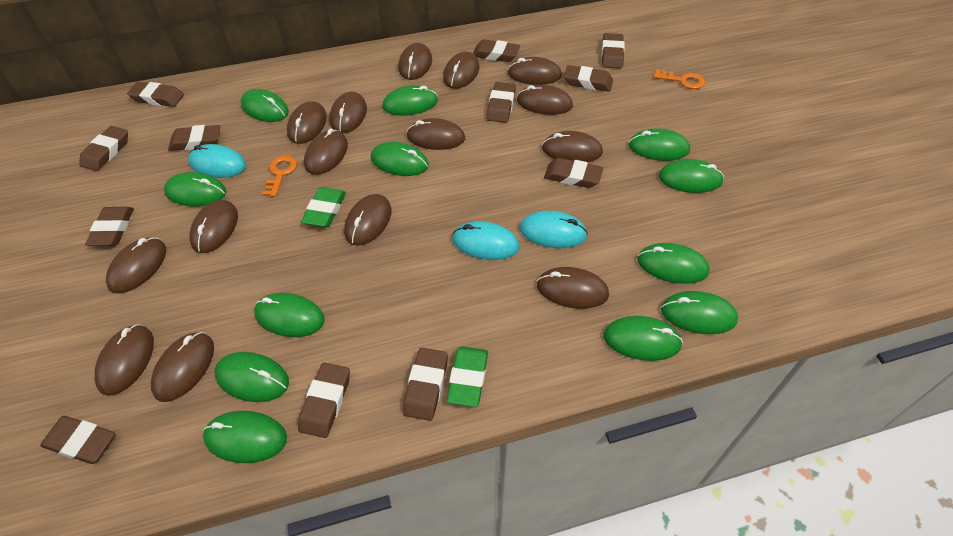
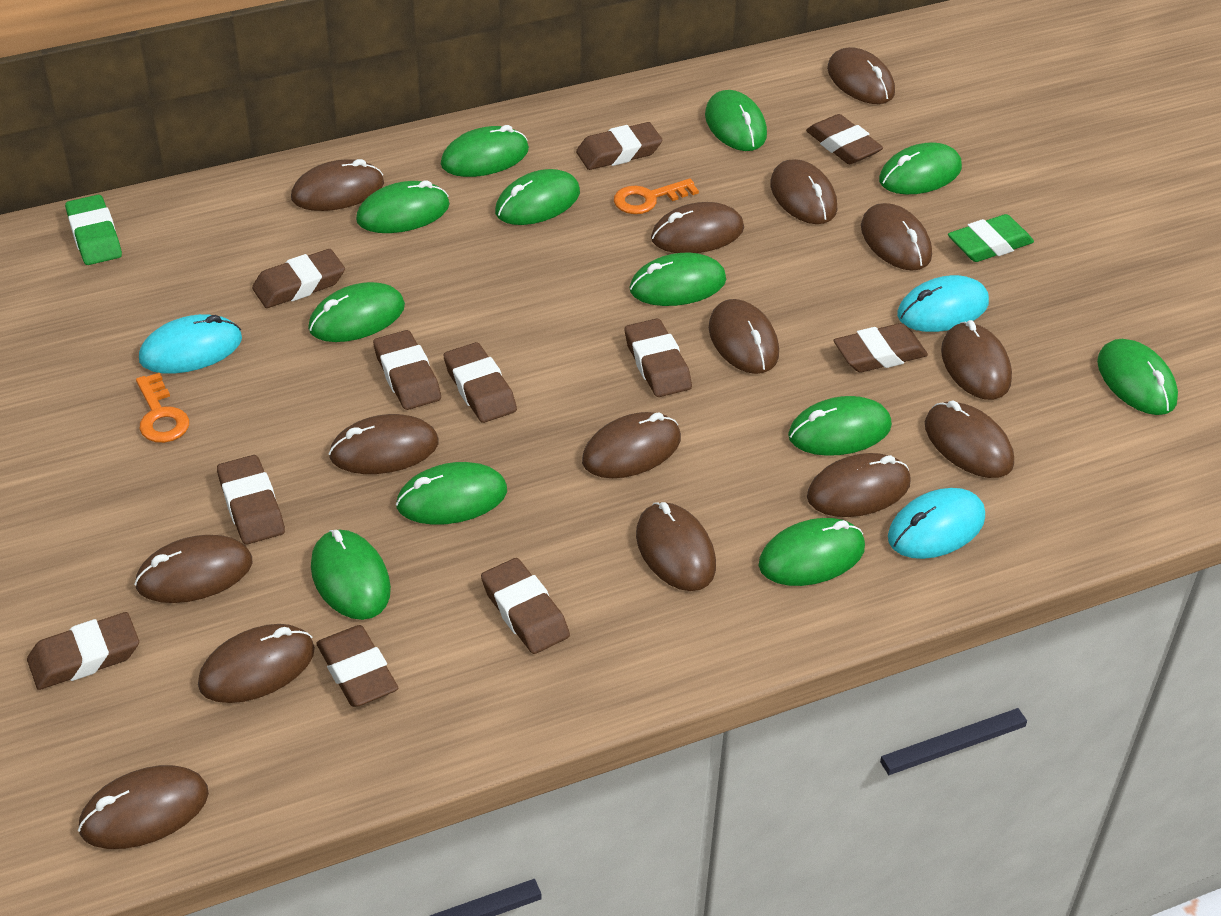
brown eraser: 12 -> 11

